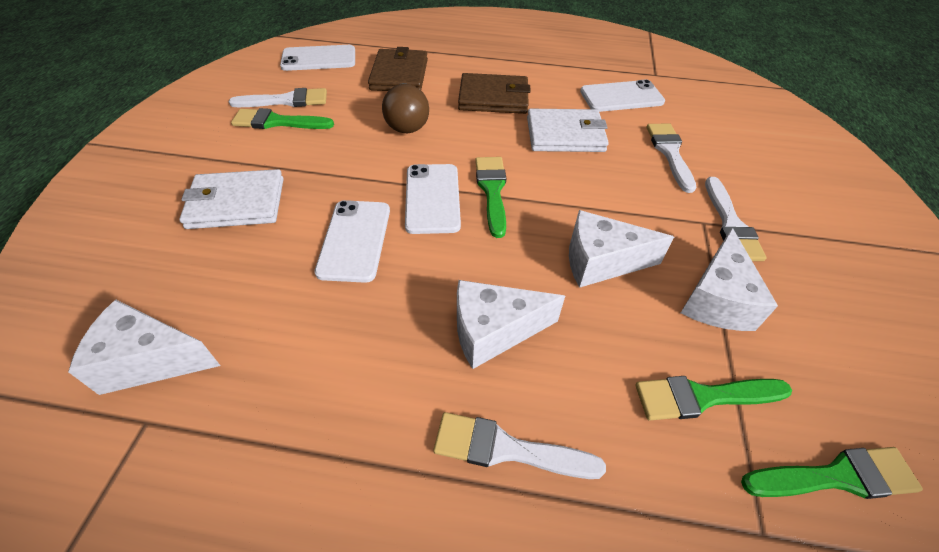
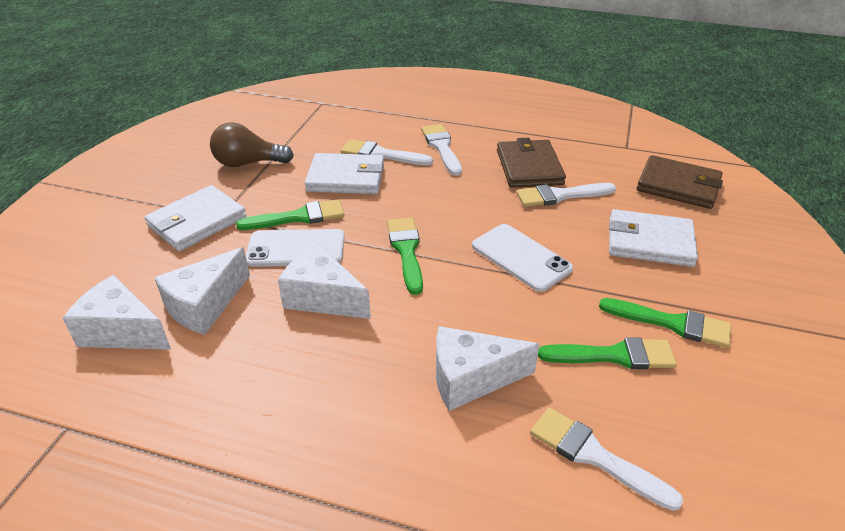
white phone: 4 -> 2
white wallet: 2 -> 3

